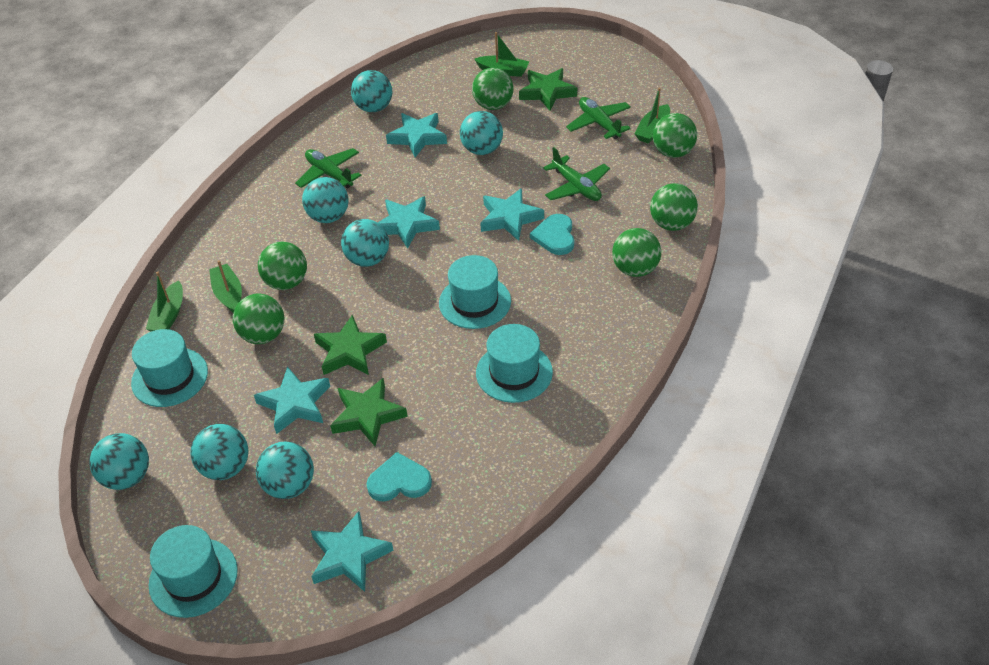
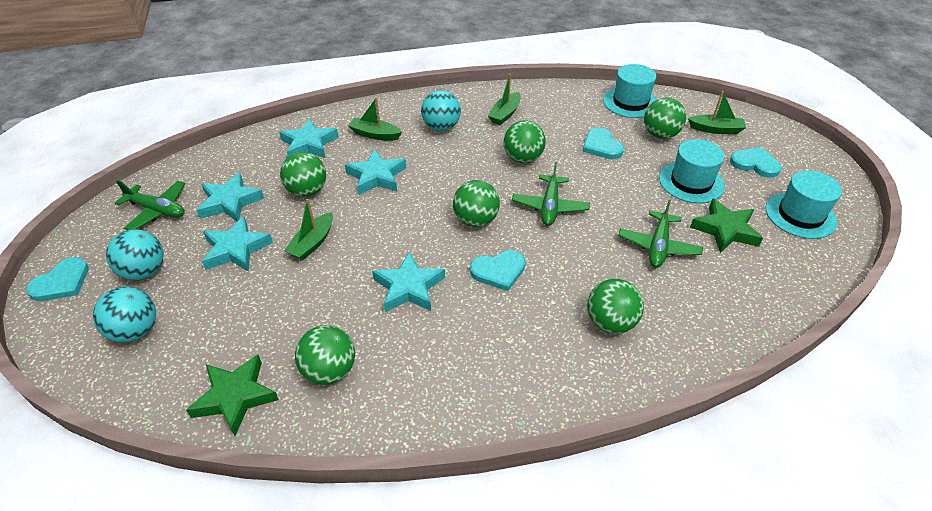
green star: 3 -> 2
turquoise ball: 7 -> 3
turquoise hat: 4 -> 3
turquoise heart: 2 -> 4

